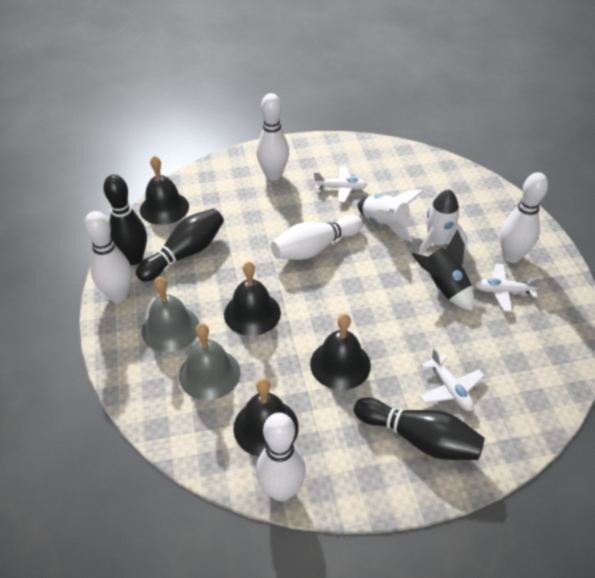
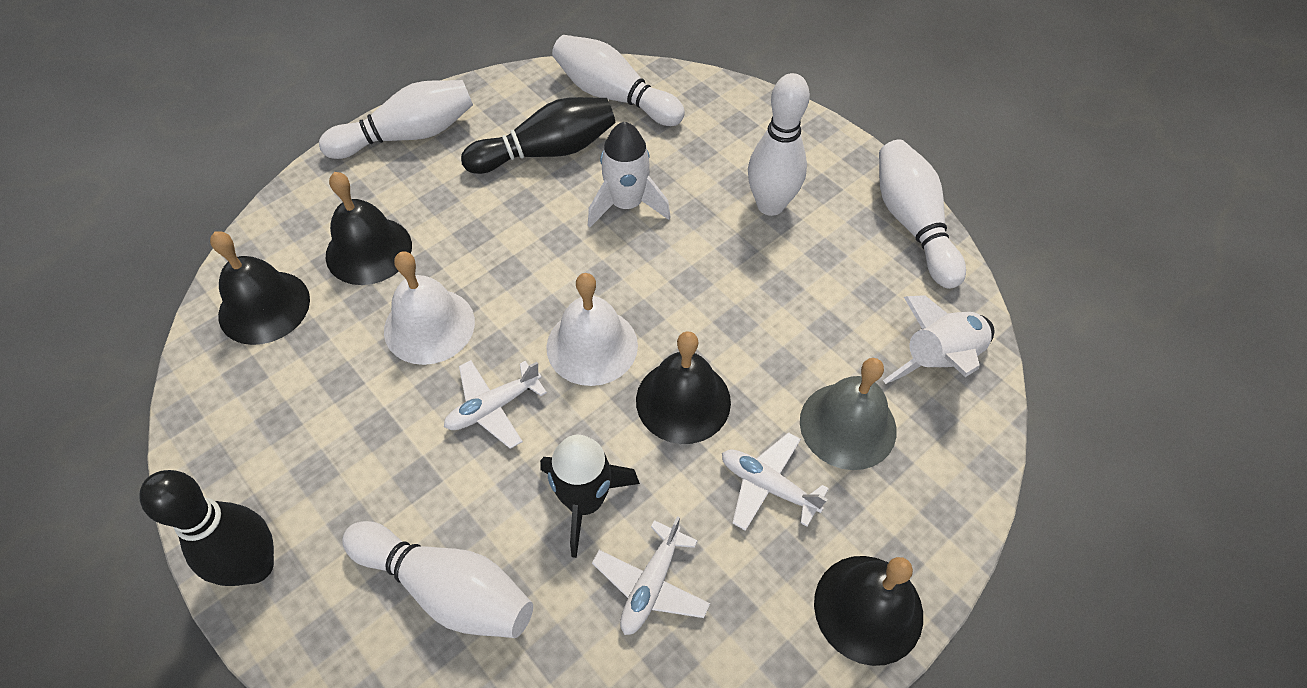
black bowling pin: 3 -> 2
grey bell: 2 -> 1
white bell: 0 -> 2

